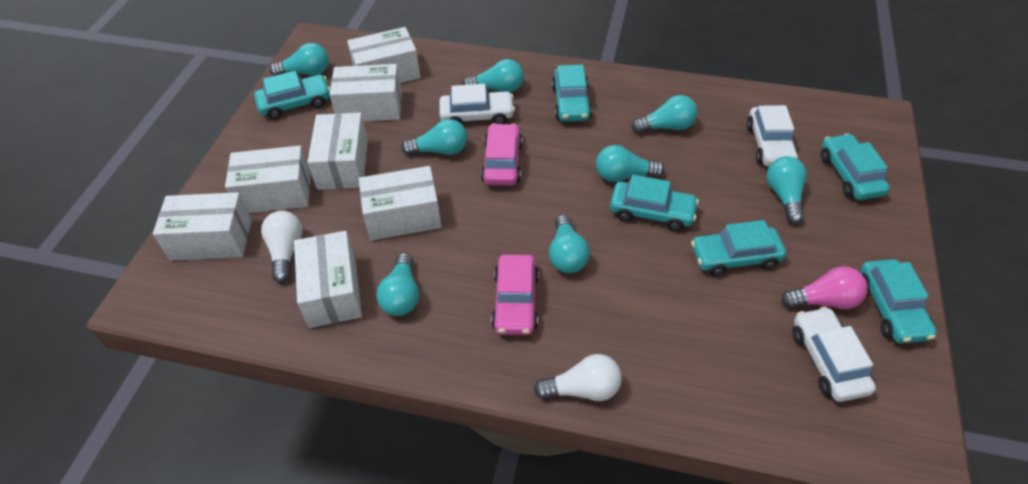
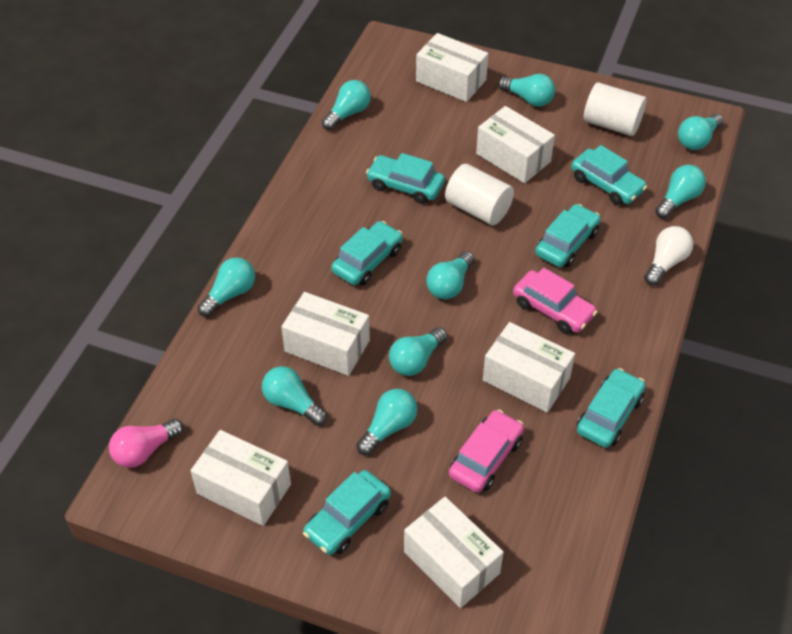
turquoise light bulb: 8 -> 9
white box: 7 -> 6
white car: 3 -> 0
white cylinder: 0 -> 2
white light bulb: 2 -> 1

